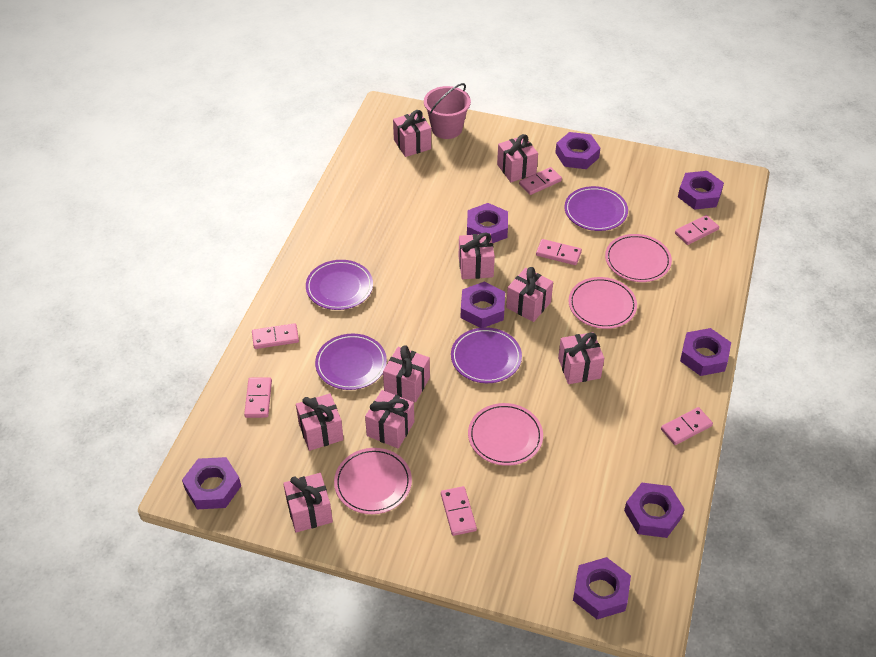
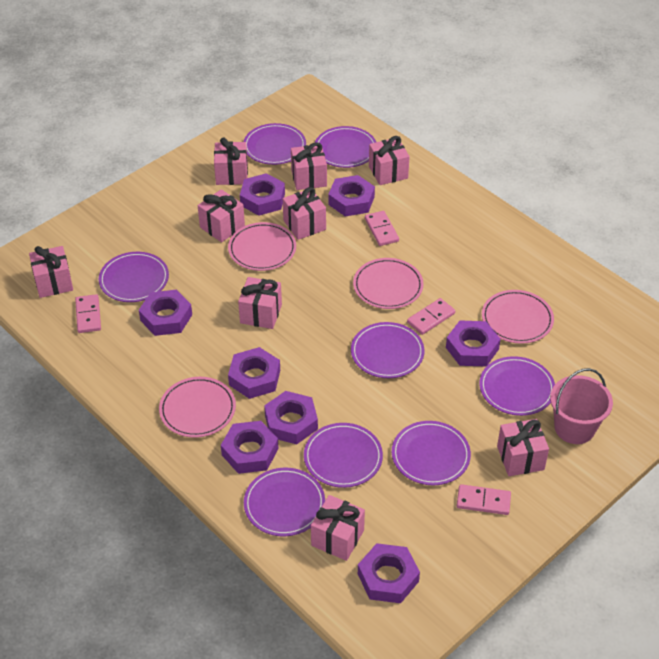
pink domino: 7 -> 4
purple plate: 4 -> 8

